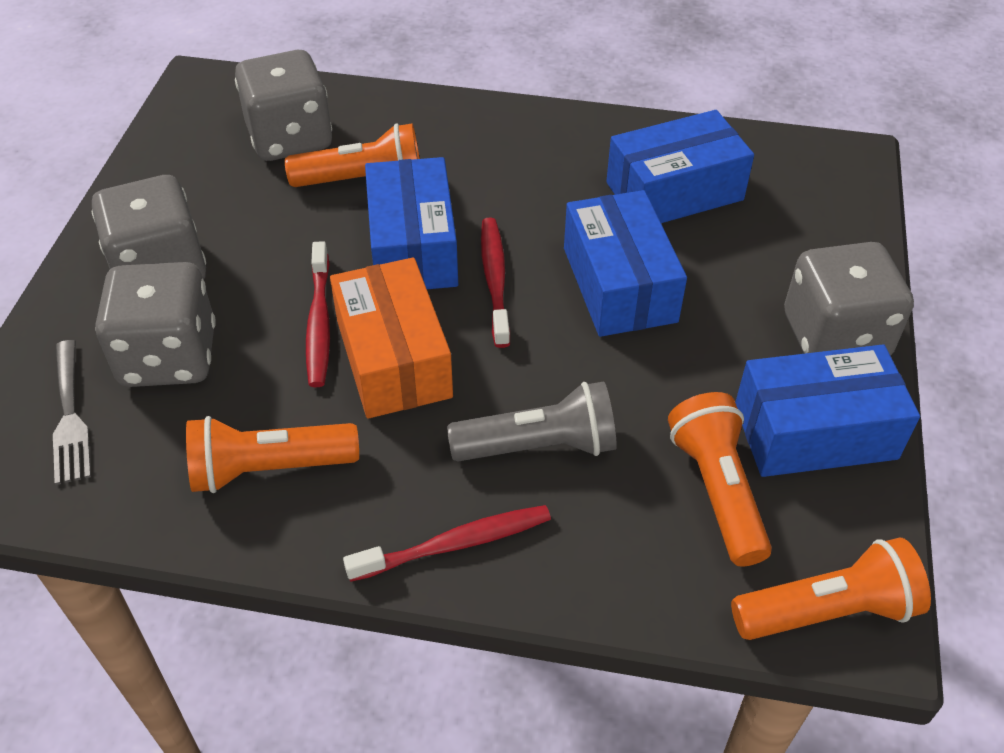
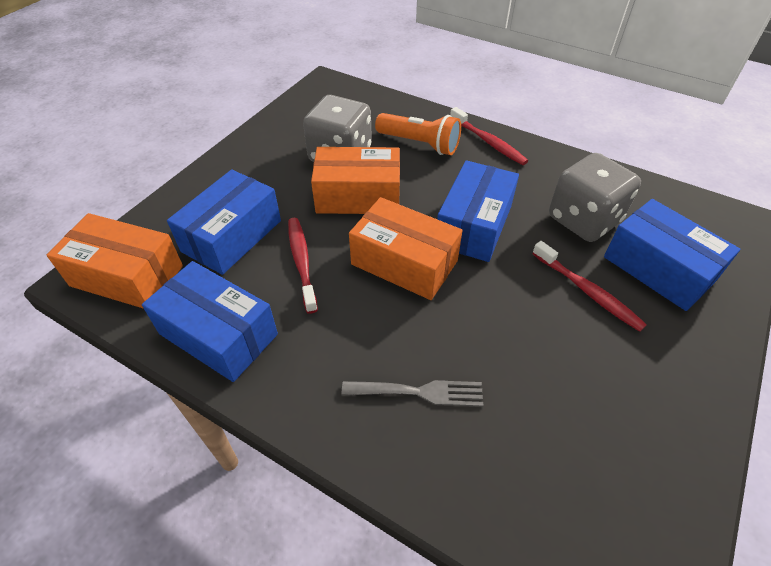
grey dice: 4 -> 2
grey flashlight: 1 -> 0
orange box: 1 -> 3
orange flashlight: 4 -> 1

